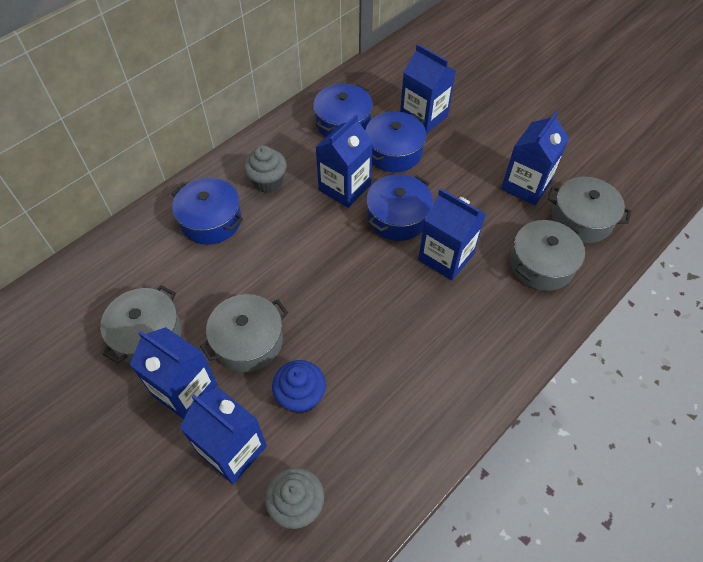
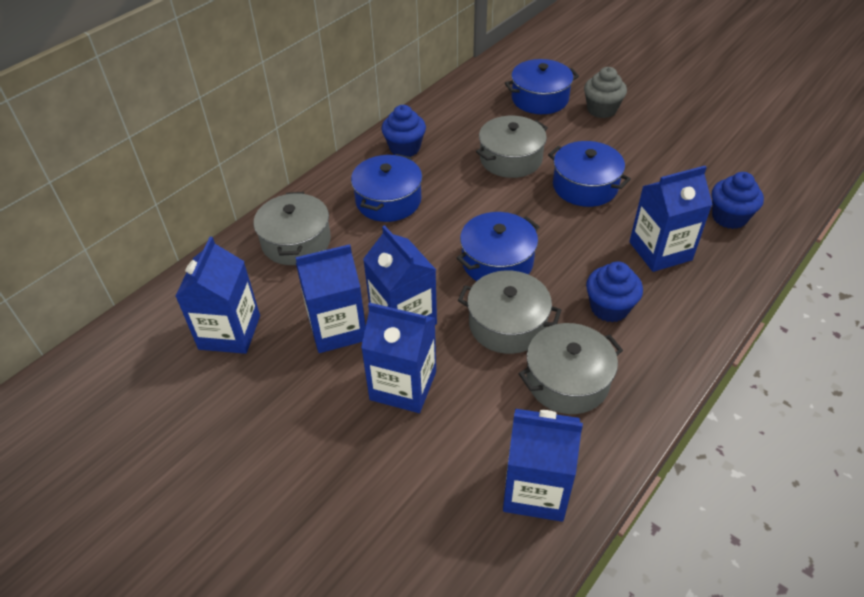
blue cupcake: 1 -> 3
grey cupcake: 2 -> 1

